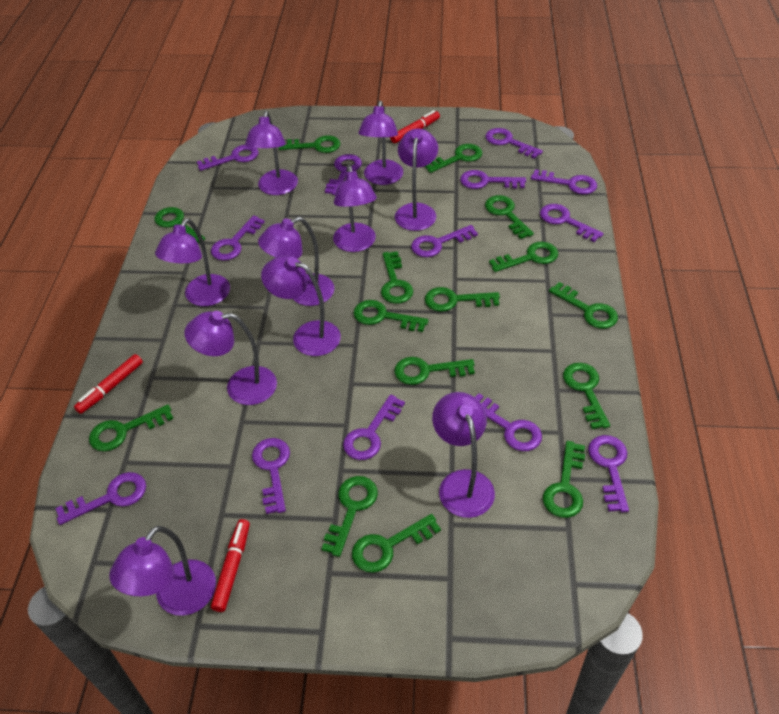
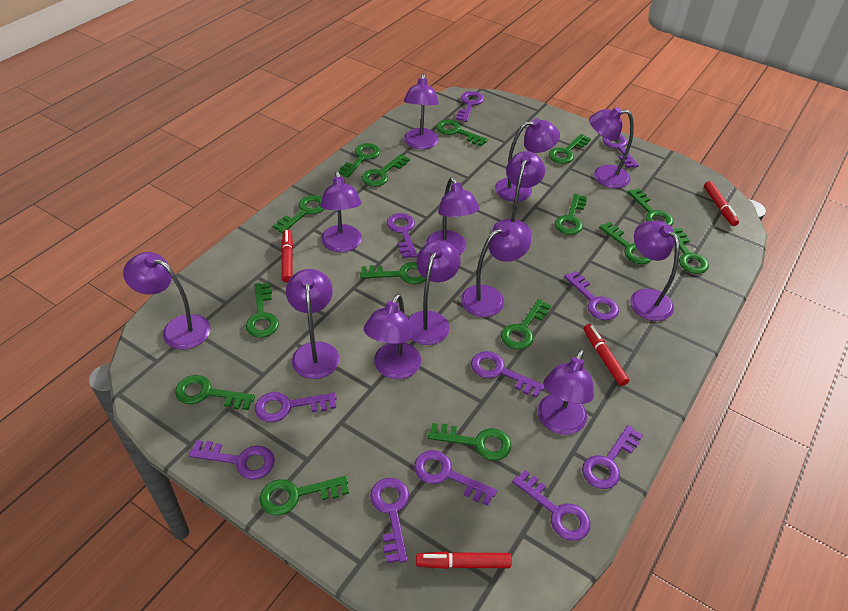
purple key: 13 -> 11
purple lamp: 10 -> 13
red marker: 3 -> 4

